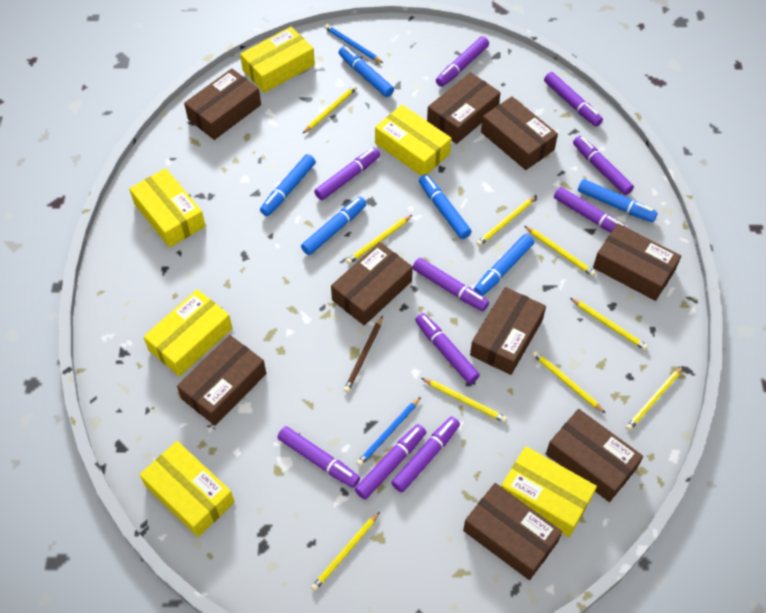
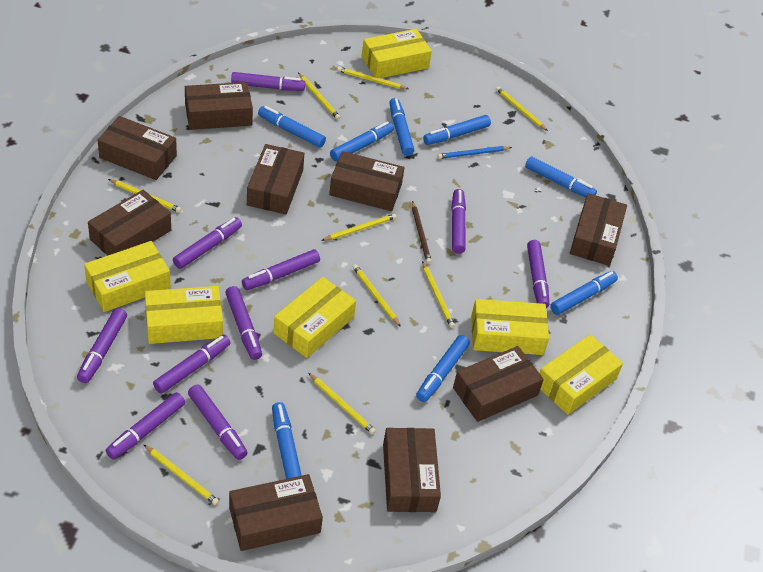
blue marker: 6 -> 8
blue pencil: 2 -> 1

